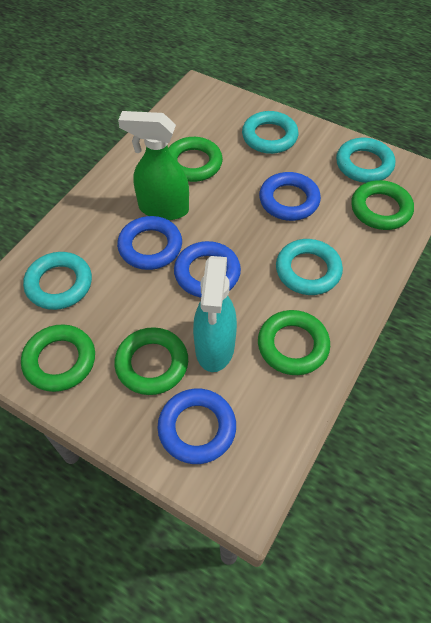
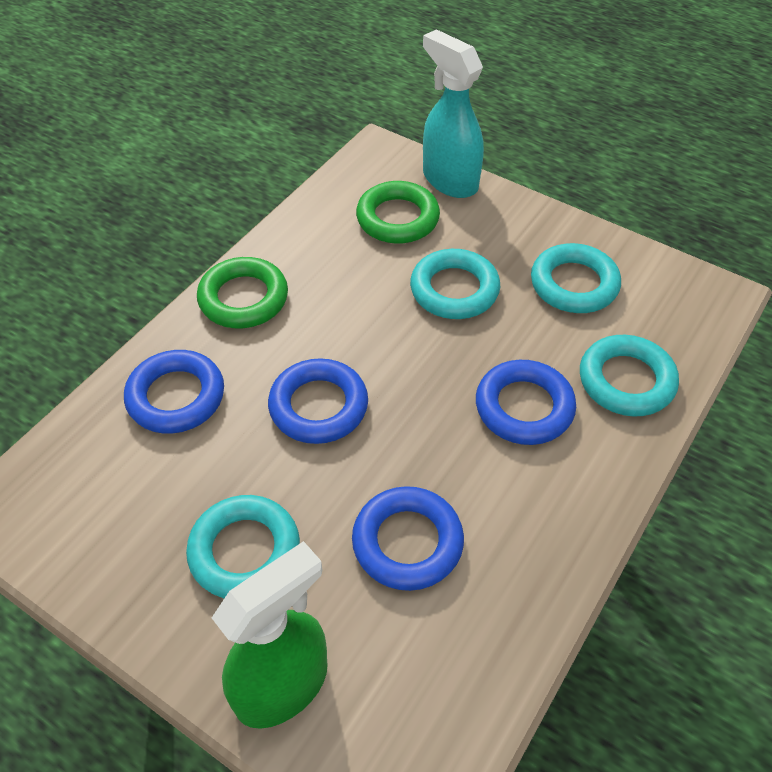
green ring: 5 -> 2

